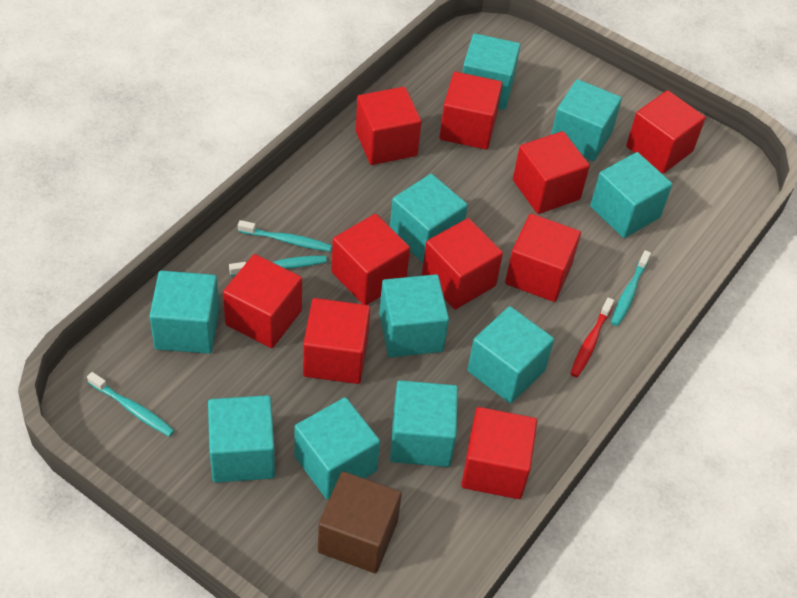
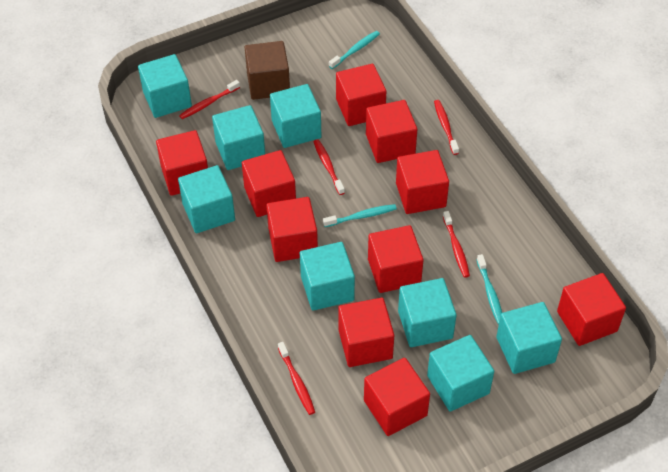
red toothbrush: 1 -> 5
turquoise cube: 10 -> 8
turquoise toothbrush: 4 -> 3

